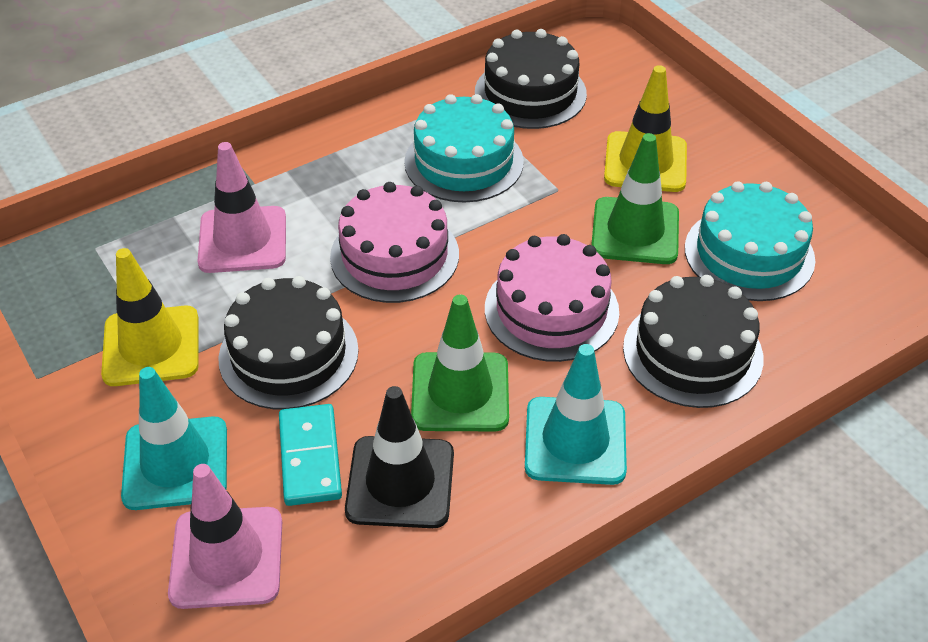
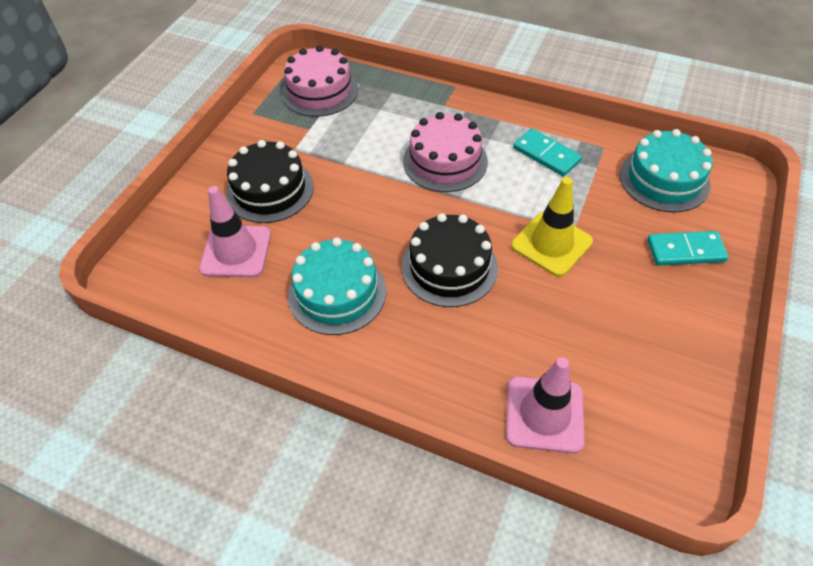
black cake: 3 -> 2
black traffic cone: 1 -> 0
green traffic cone: 2 -> 0
turquoise domino: 1 -> 2
turquoise traffic cone: 2 -> 0
yellow traffic cone: 2 -> 1

